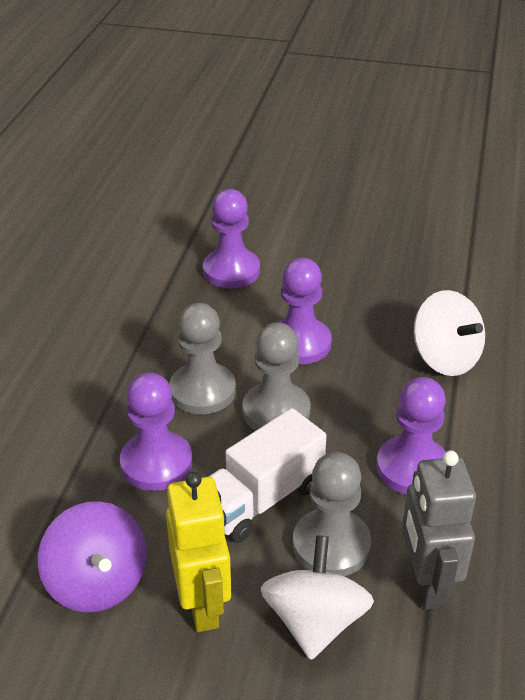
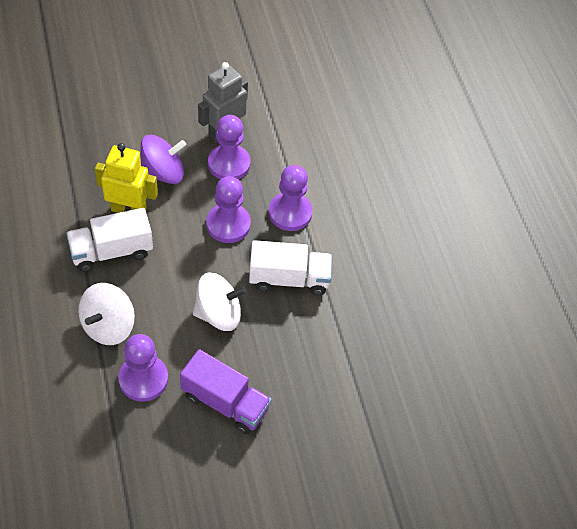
grey pawn: 3 -> 0
purple truck: 0 -> 1
white truck: 1 -> 2

